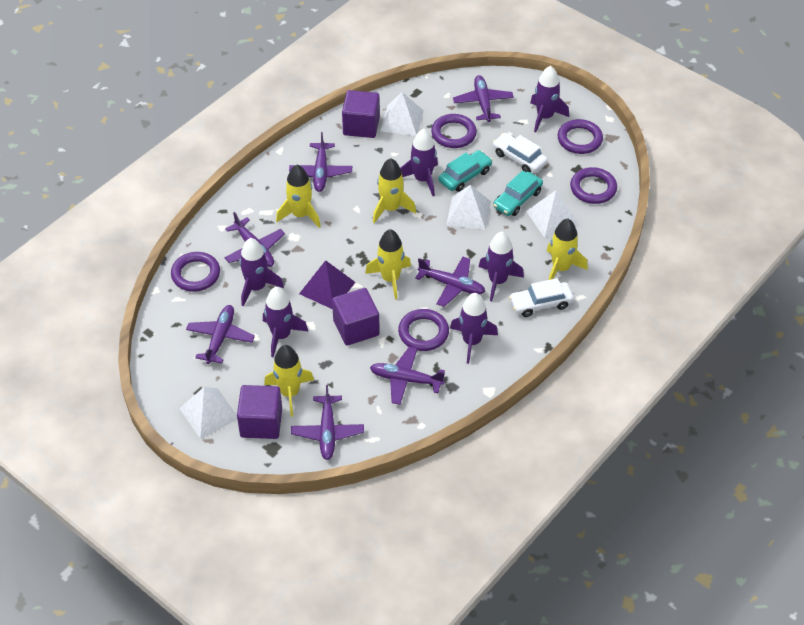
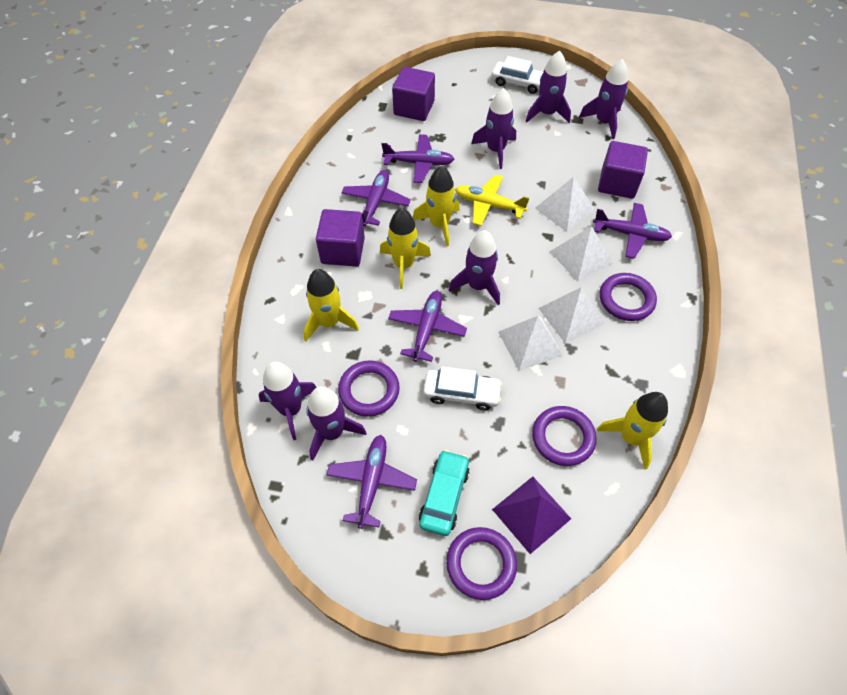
purple plane: 7 -> 5
purple ring: 5 -> 4
turquoise car: 2 -> 1
yellow plane: 0 -> 1
yellow rocket: 5 -> 4

